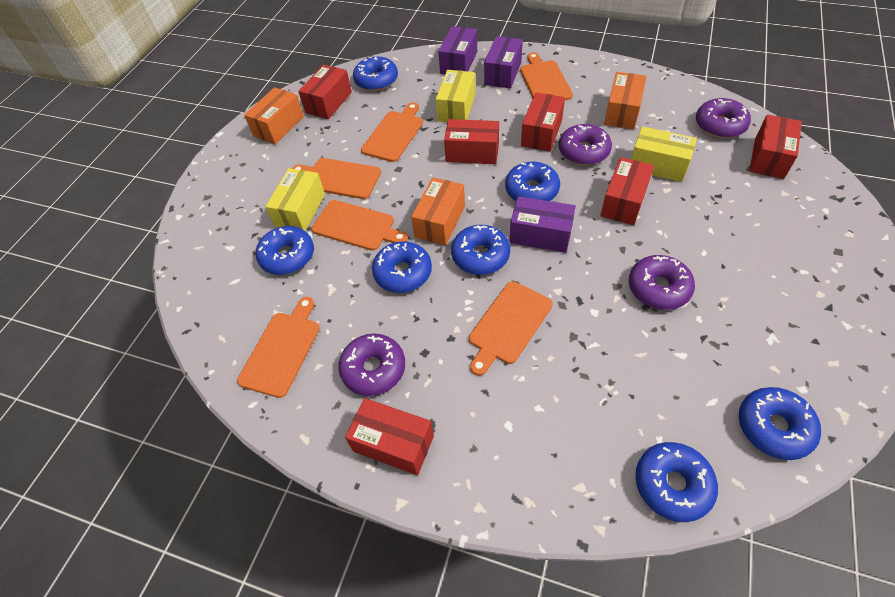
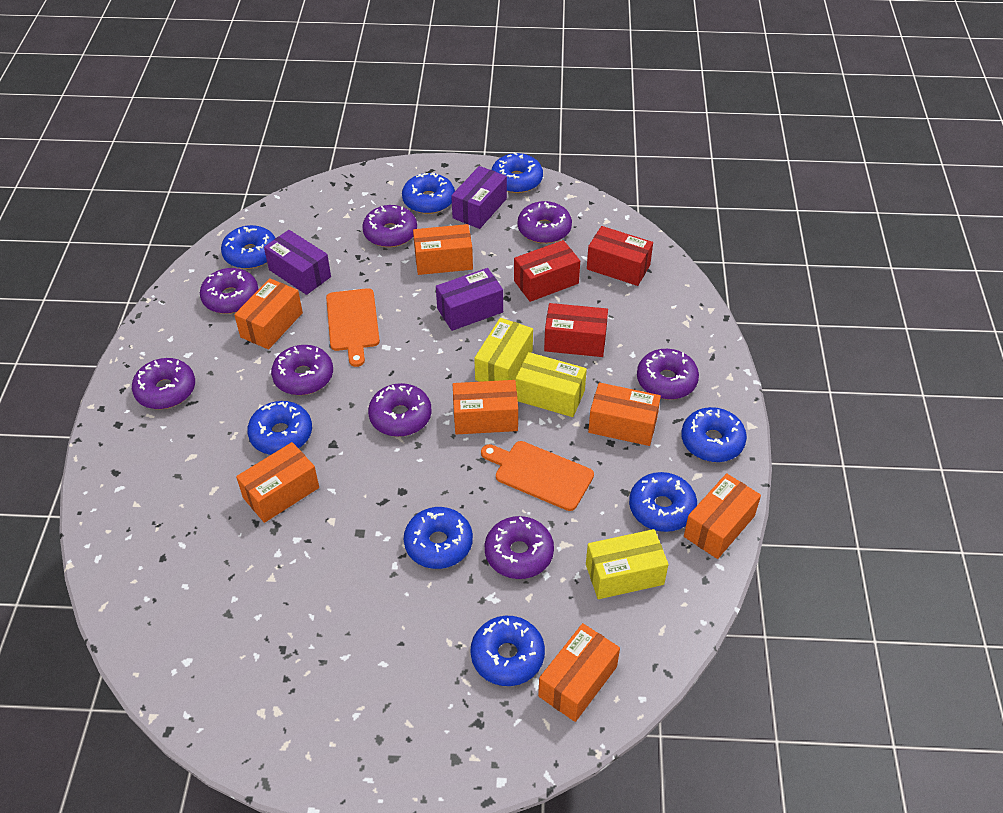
blue donut: 7 -> 8
orange box: 3 -> 7
orange cutting board: 6 -> 2
purple donut: 4 -> 8
red box: 6 -> 3

